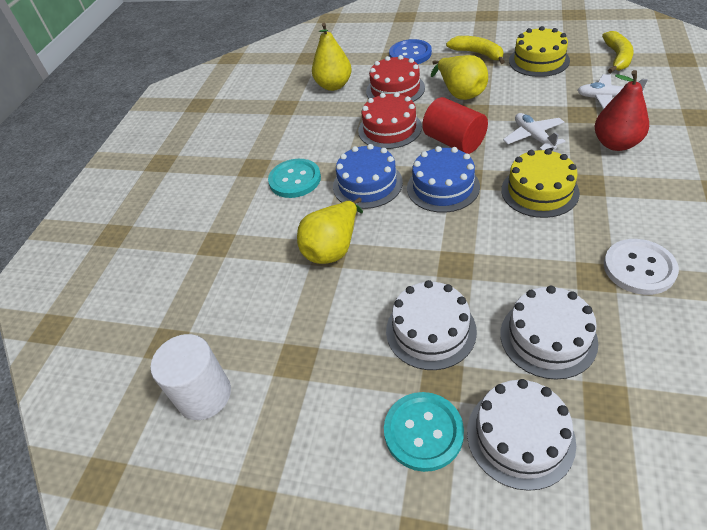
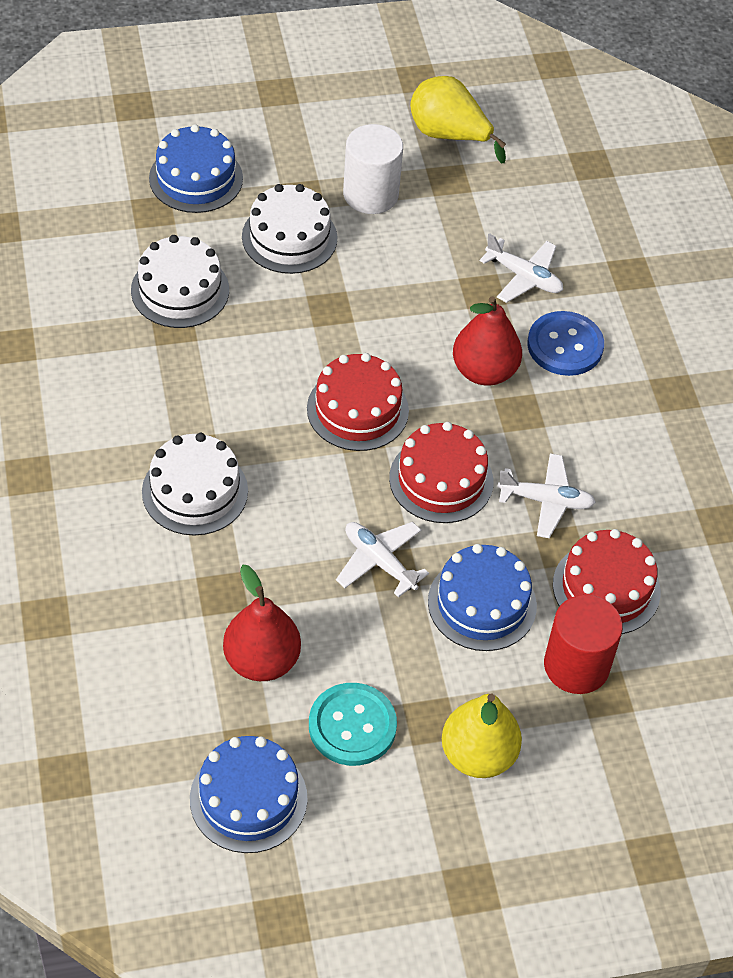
blue cake: 2 -> 3
red cake: 2 -> 3
red pear: 1 -> 2
turquoise button: 2 -> 1
white button: 1 -> 0
white plane: 2 -> 3
yellow banana: 2 -> 0
yellow cake: 2 -> 0
yellow pear: 3 -> 2

